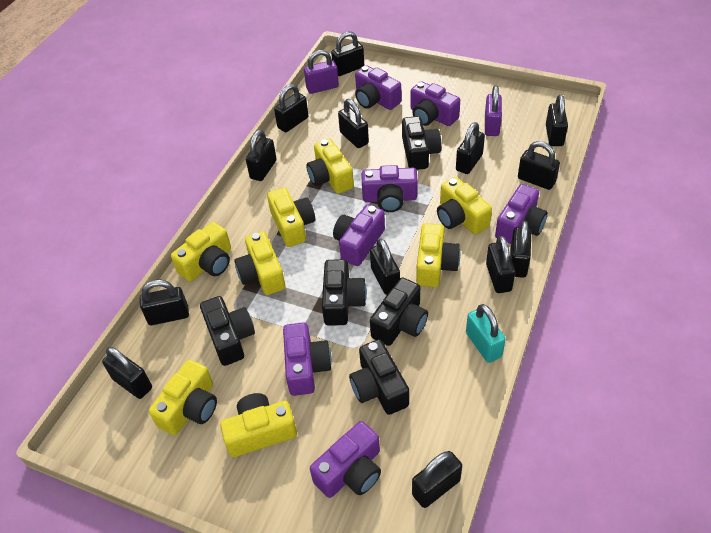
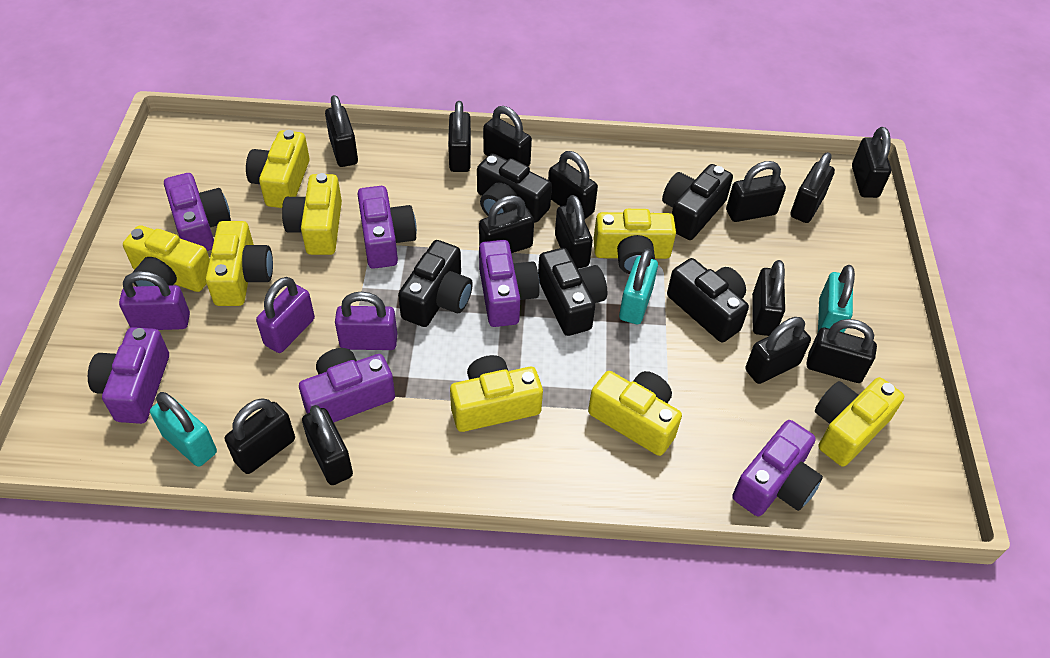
black padlock: 13 -> 14
purple camera: 7 -> 6
purple padlock: 2 -> 3
turquoise padlock: 1 -> 3

